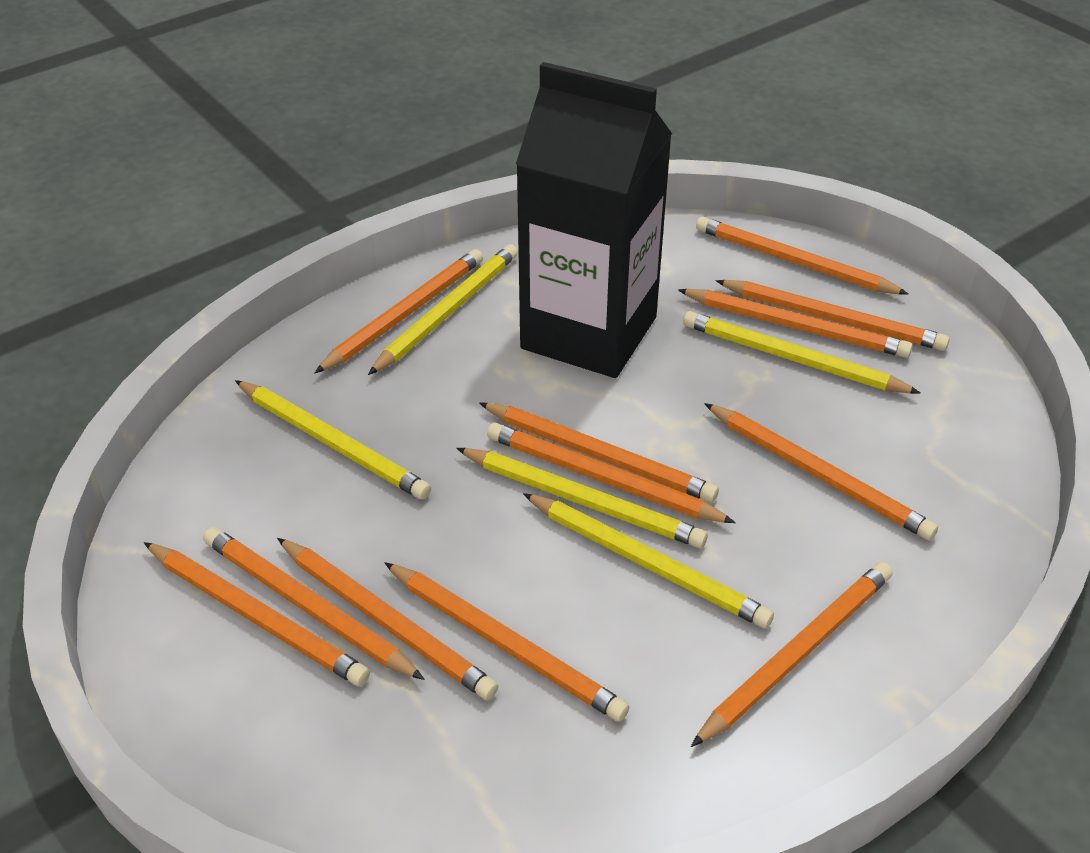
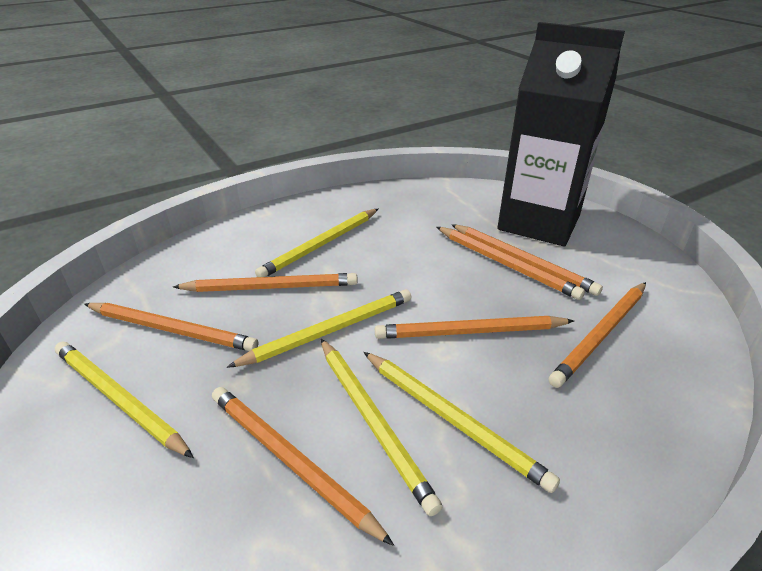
orange pencil: 12 -> 7

